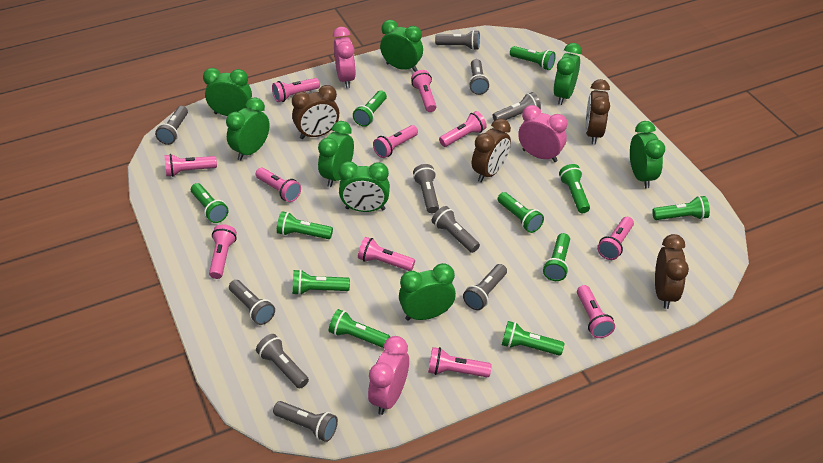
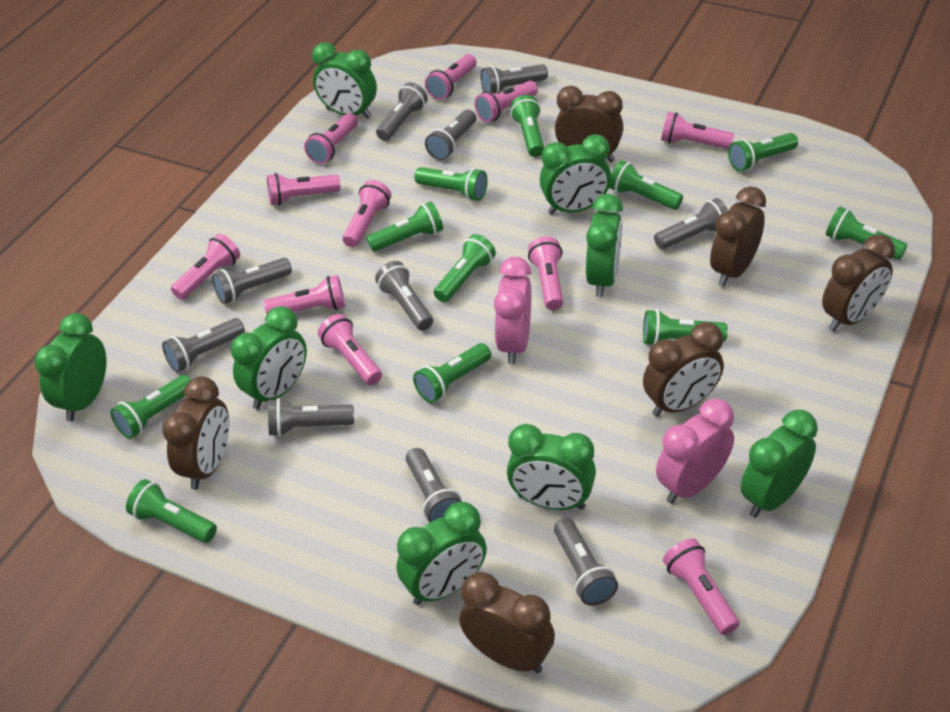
brown clock: 4 -> 6
pink clock: 3 -> 2

